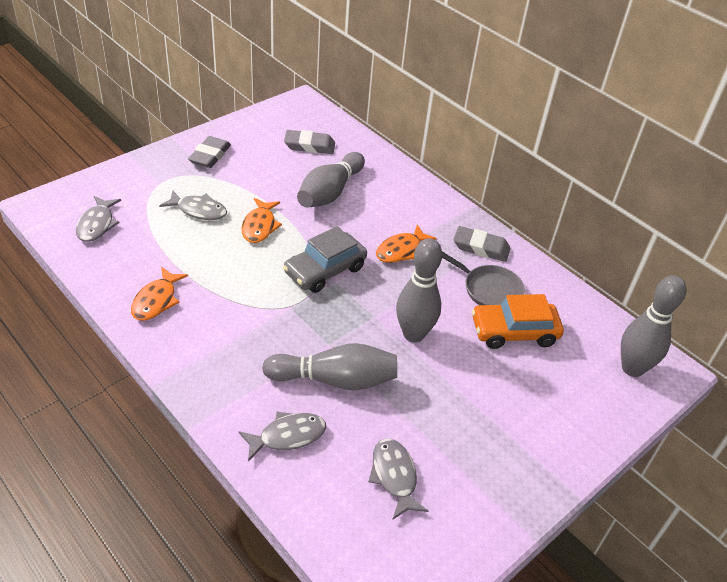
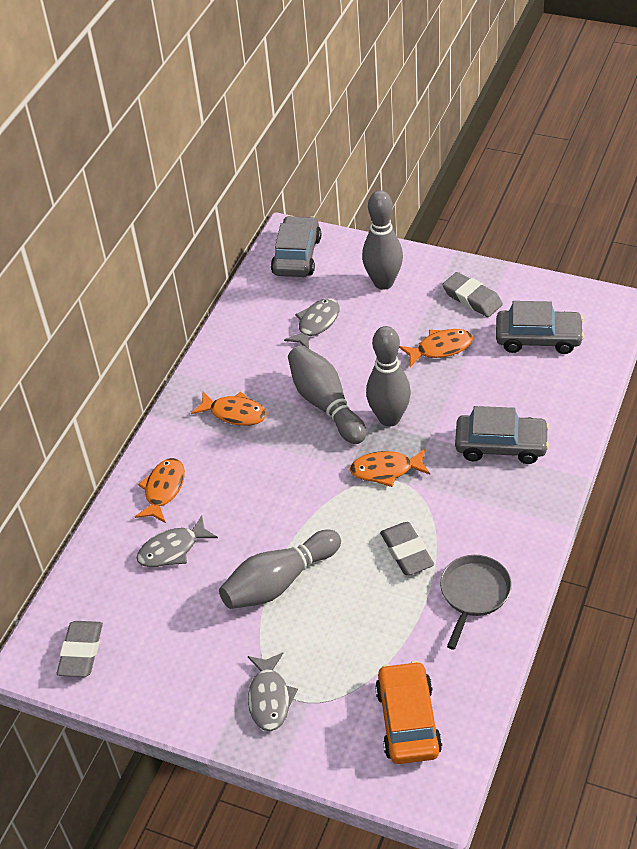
grey car: 1 -> 3
grey fish: 4 -> 3
orange fish: 3 -> 4

